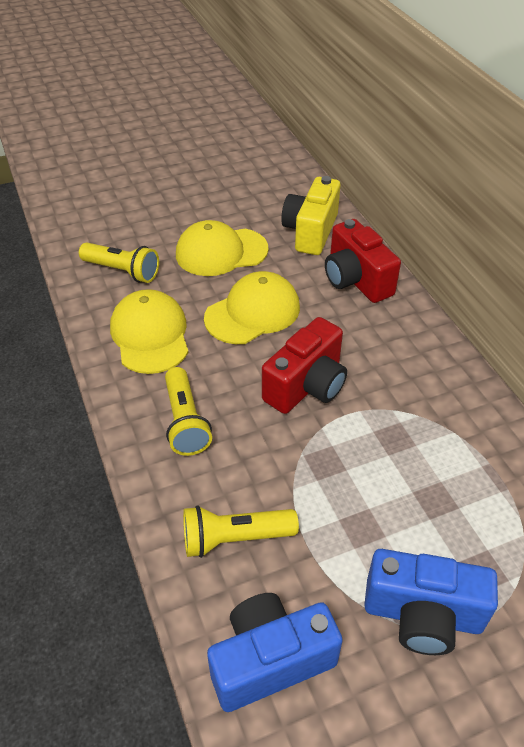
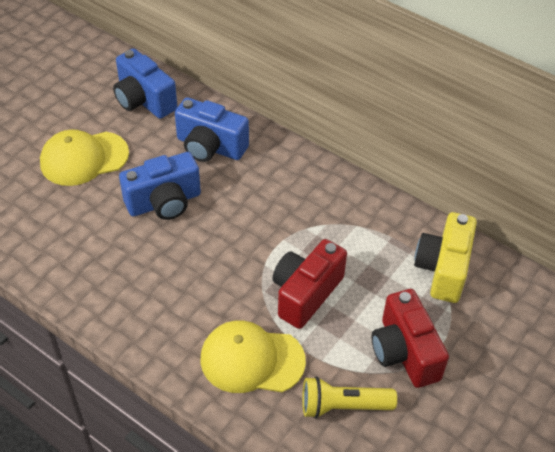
blue camera: 2 -> 3
yellow cap: 3 -> 2
yellow flashlight: 3 -> 1

